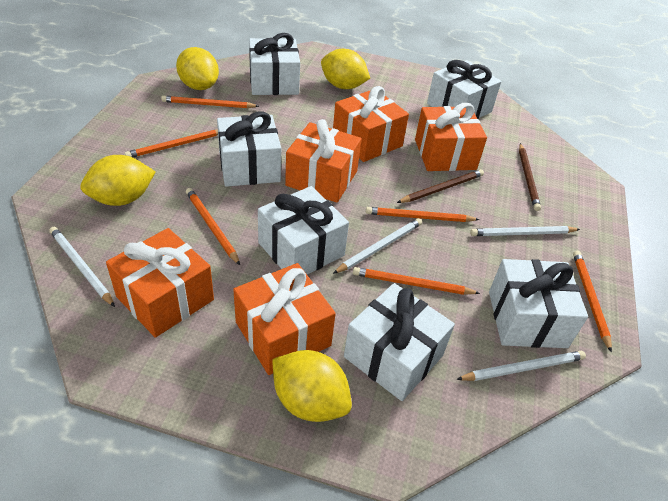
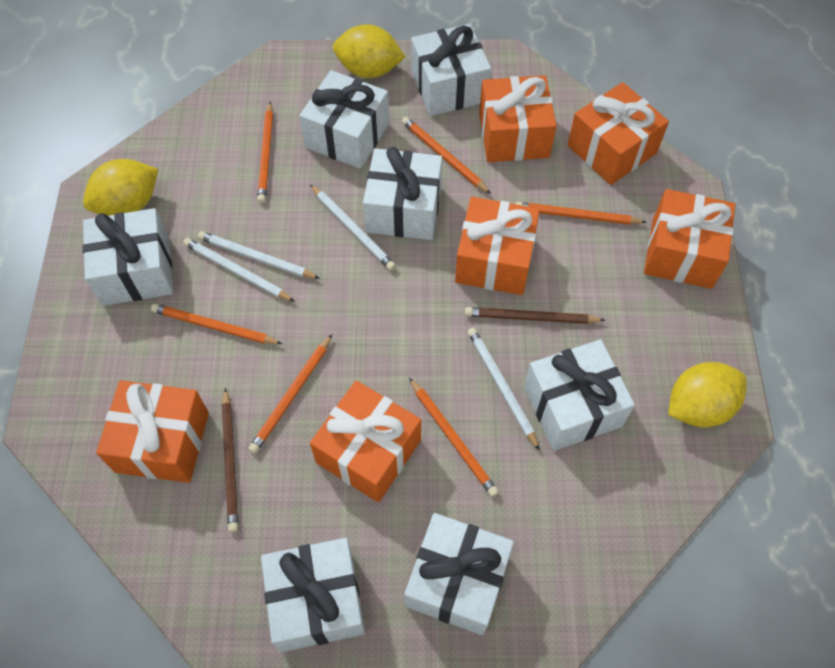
orange gift: 5 -> 6
white gift: 6 -> 7
yellow lemon: 4 -> 3

